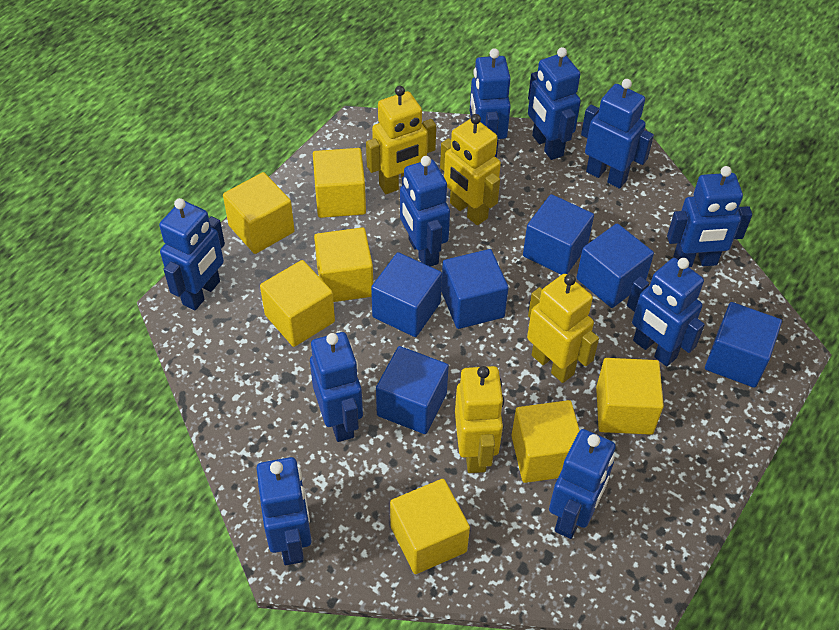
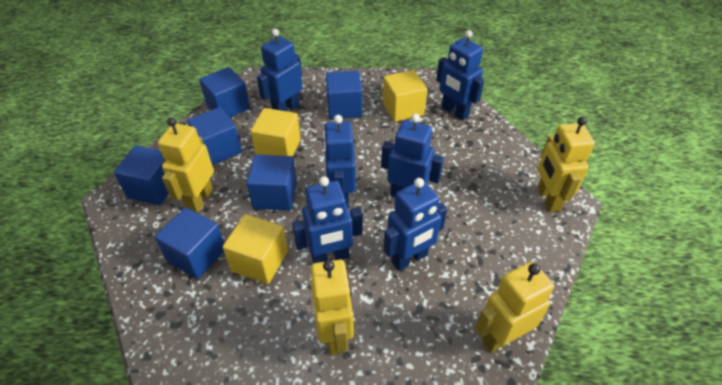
blue robot: 10 -> 6
yellow cube: 7 -> 3

